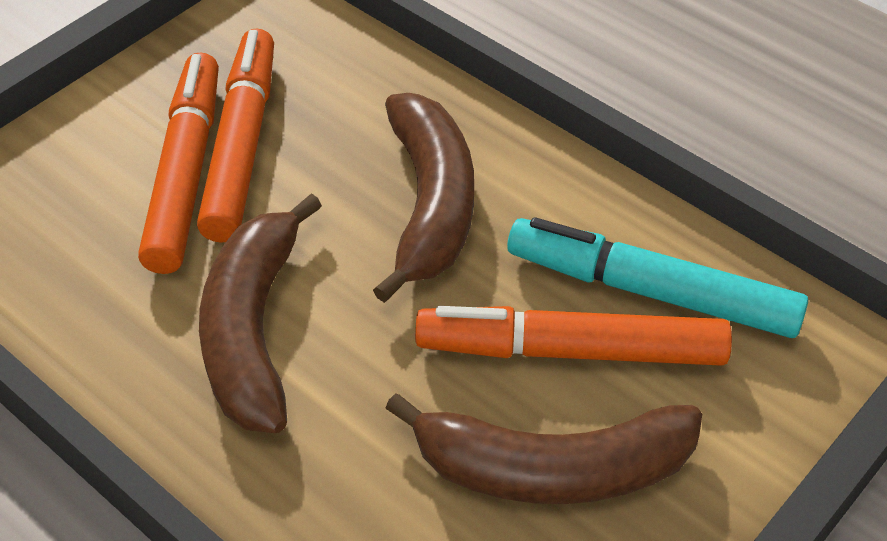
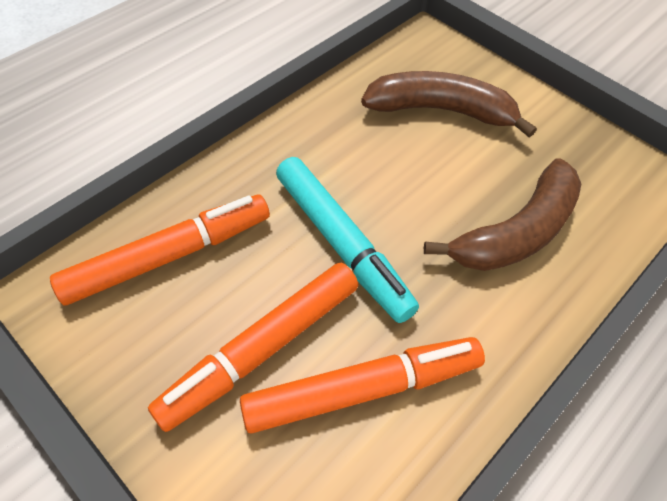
brown banana: 3 -> 2

